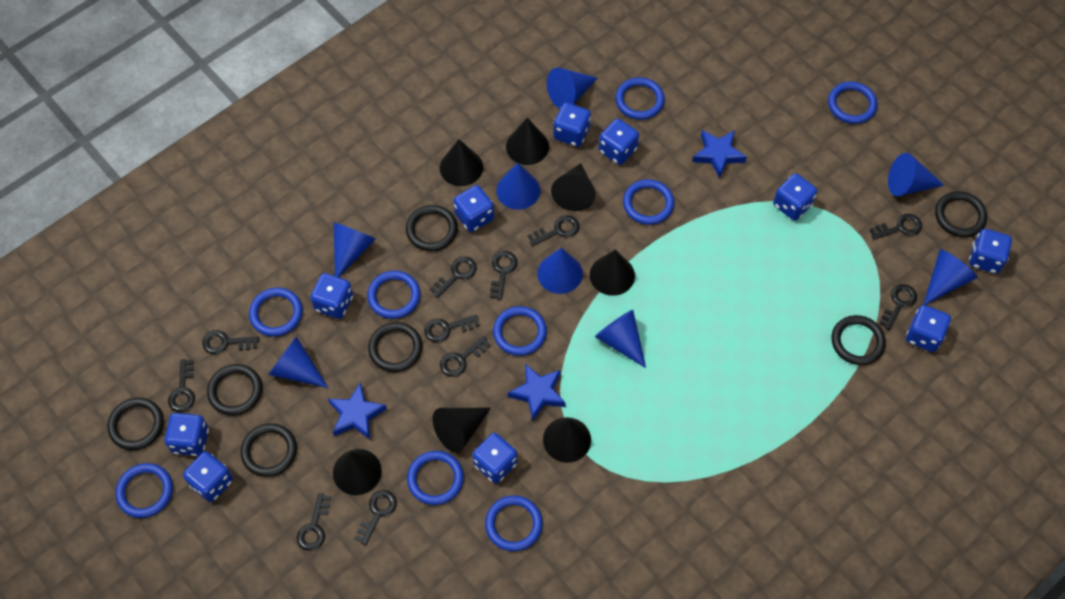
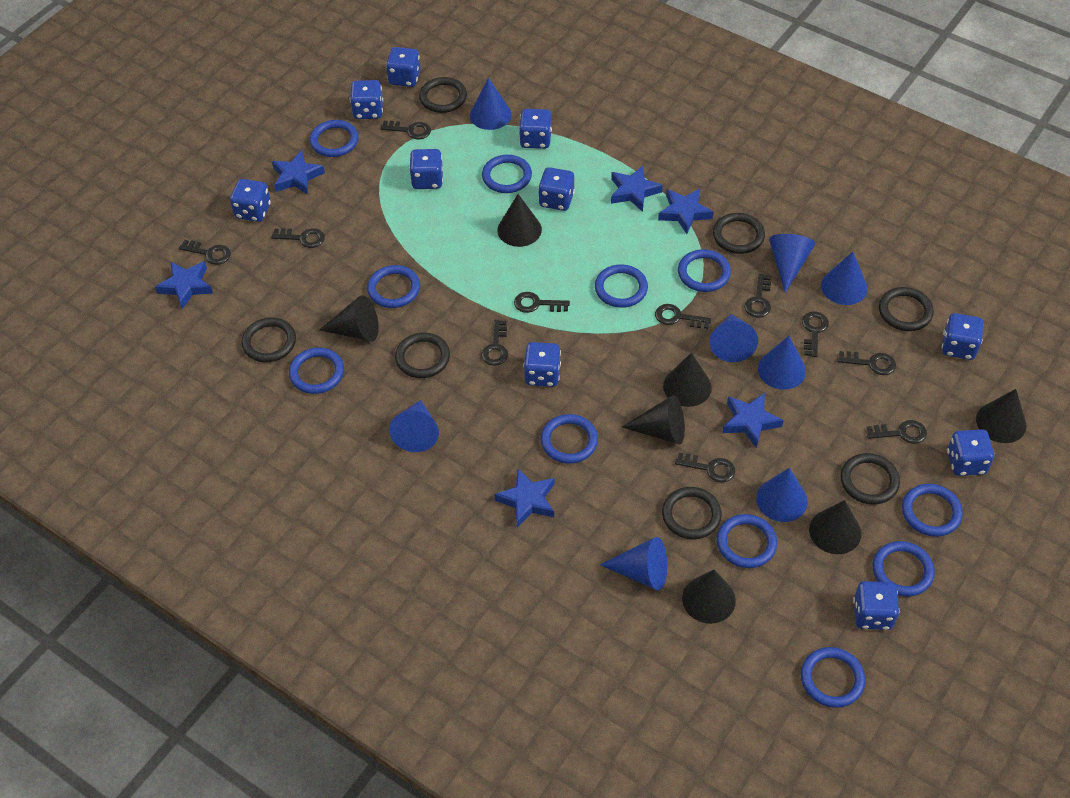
blue ring: 9 -> 11
blue star: 3 -> 6

